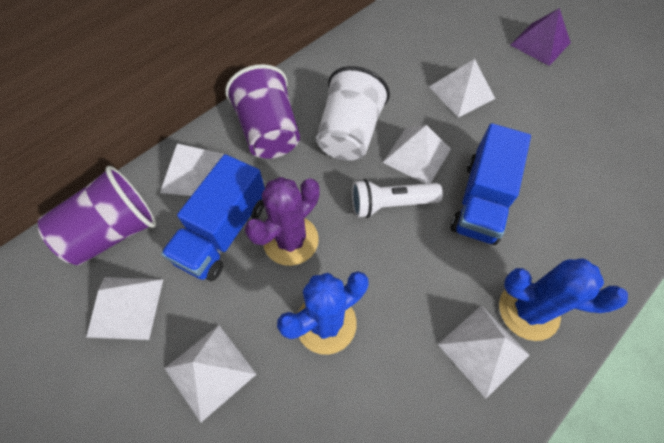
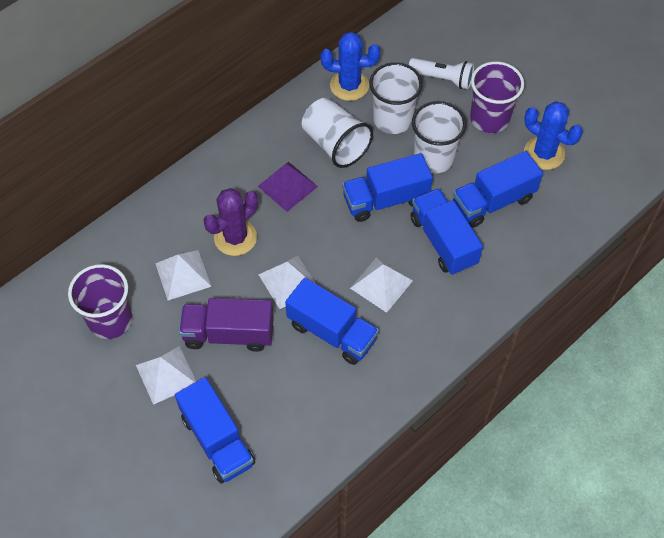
blue truck: 2 -> 5
purple truck: 0 -> 1
white cup: 1 -> 3
white pyramid: 6 -> 4

